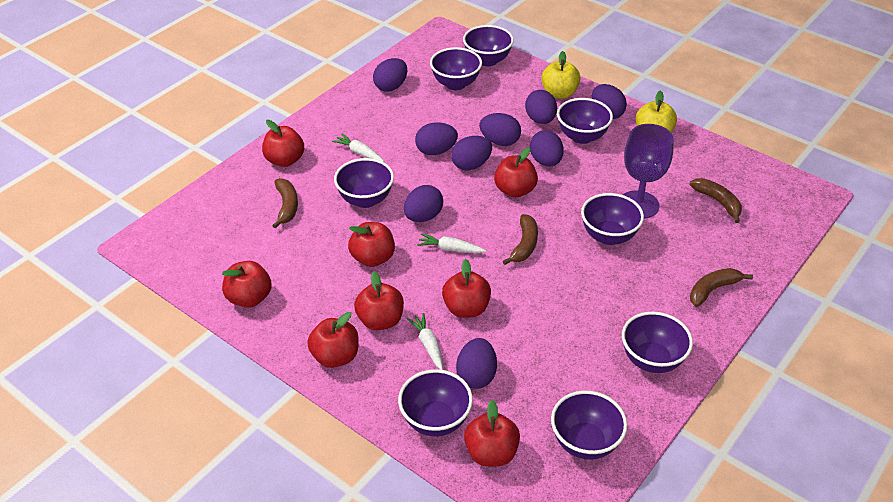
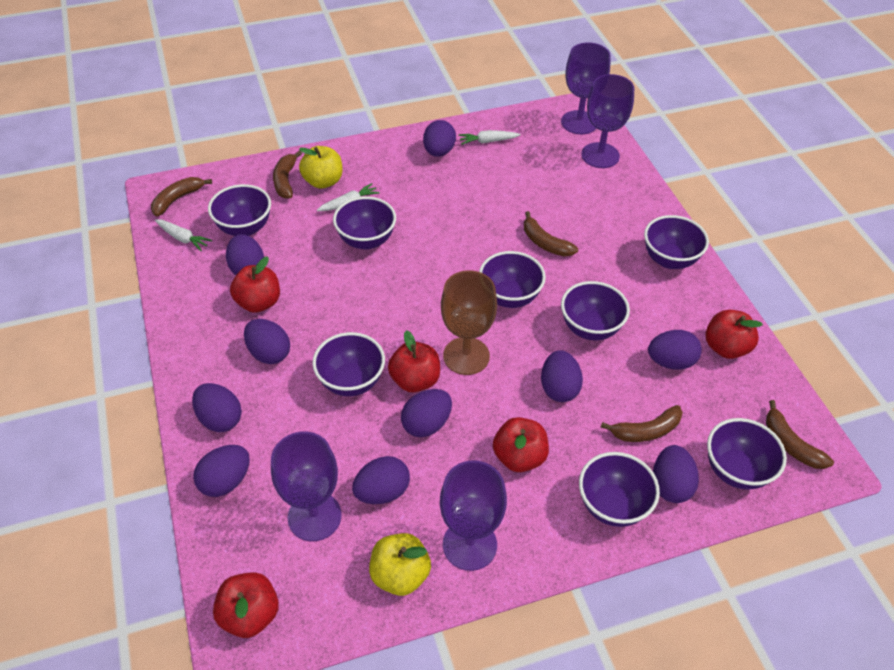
brown banana: 4 -> 5
brown goblet: 0 -> 1
purple egg: 9 -> 10
purple goblet: 1 -> 4
red apple: 8 -> 5

